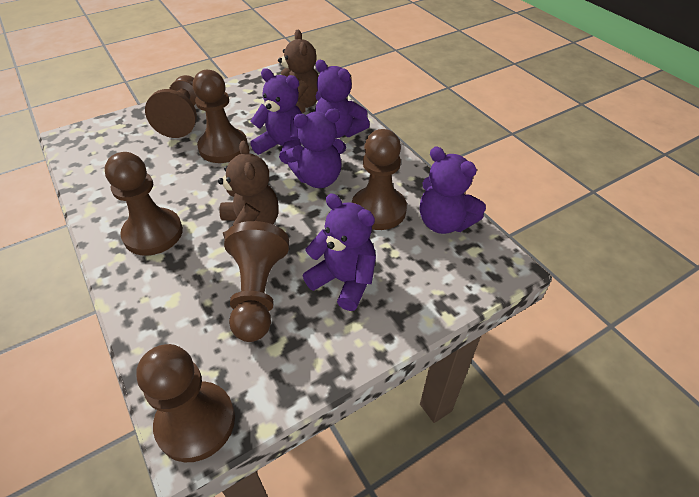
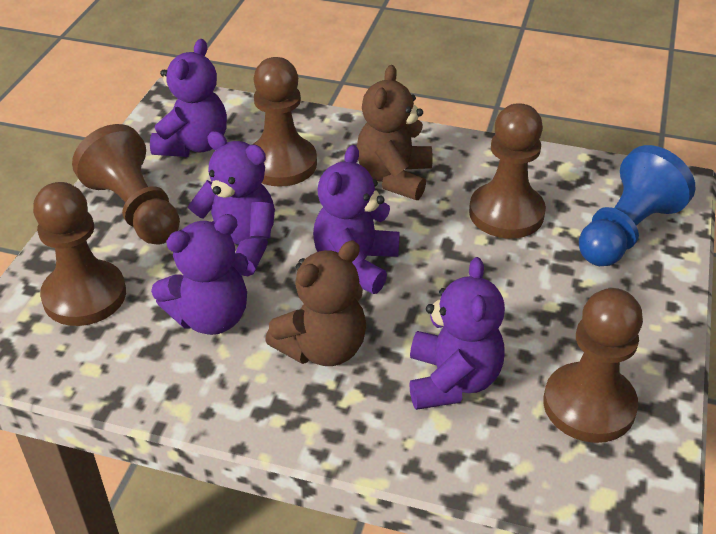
blue pawn: 0 -> 1
brown pawn: 6 -> 5

